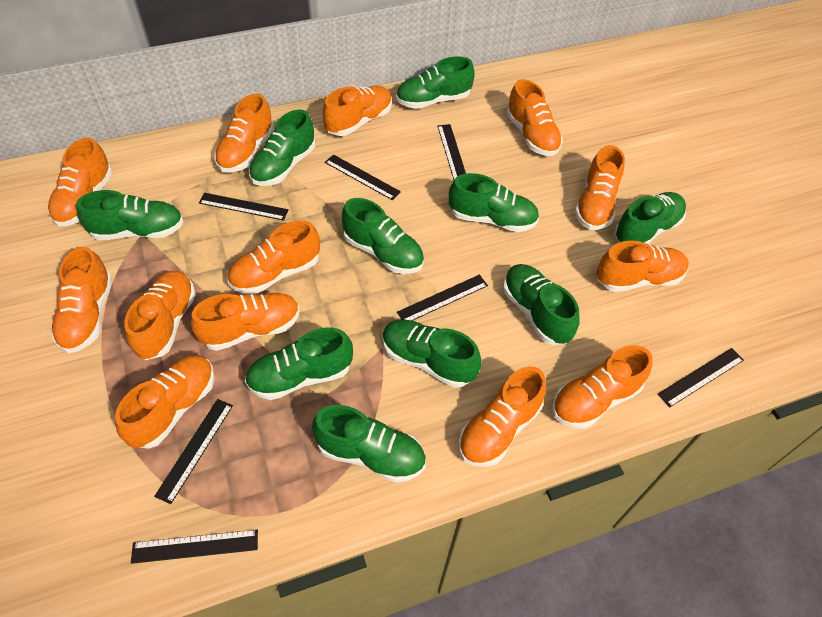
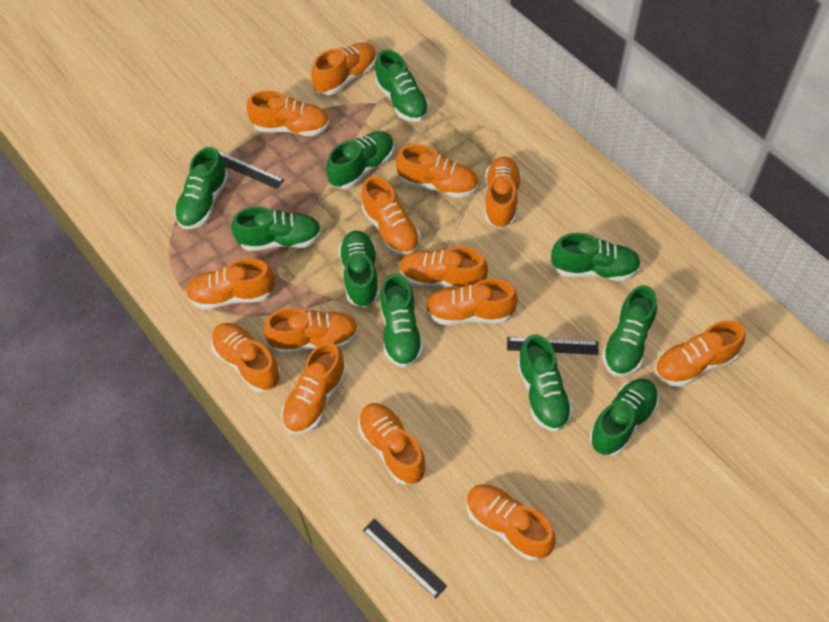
black ruler: 7 -> 3
orange shoe: 13 -> 14

